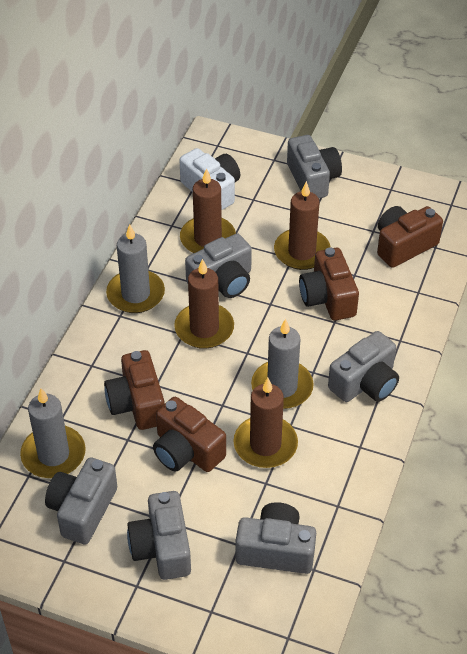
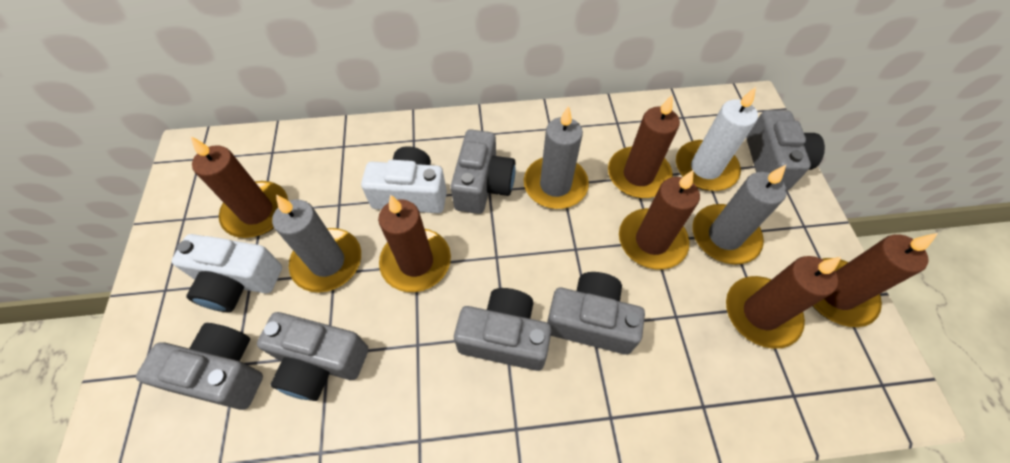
brown camera: 4 -> 0
brown candle: 4 -> 6
white camera: 1 -> 2
white candle: 0 -> 1

